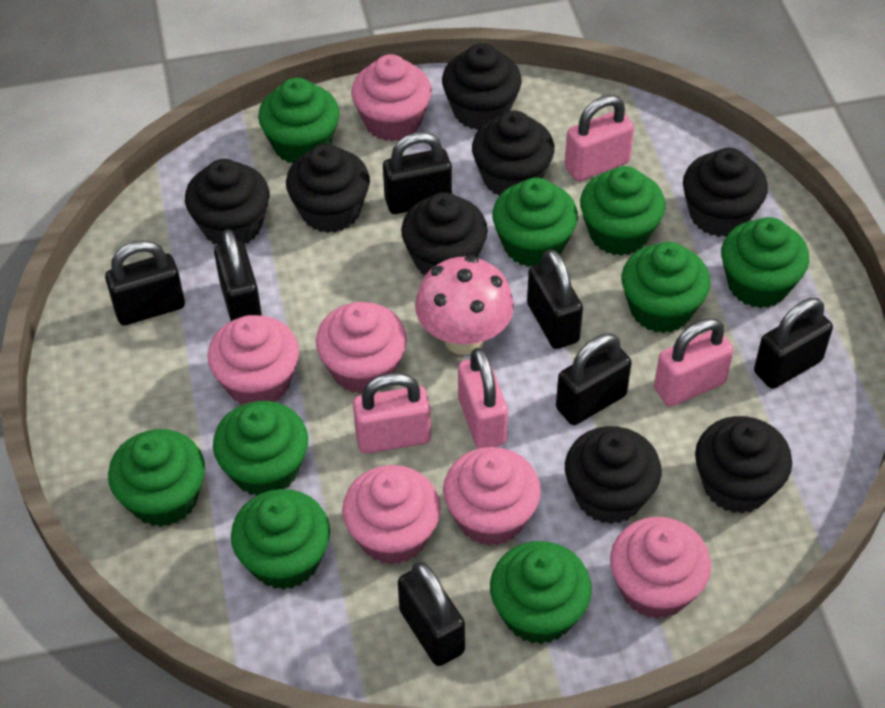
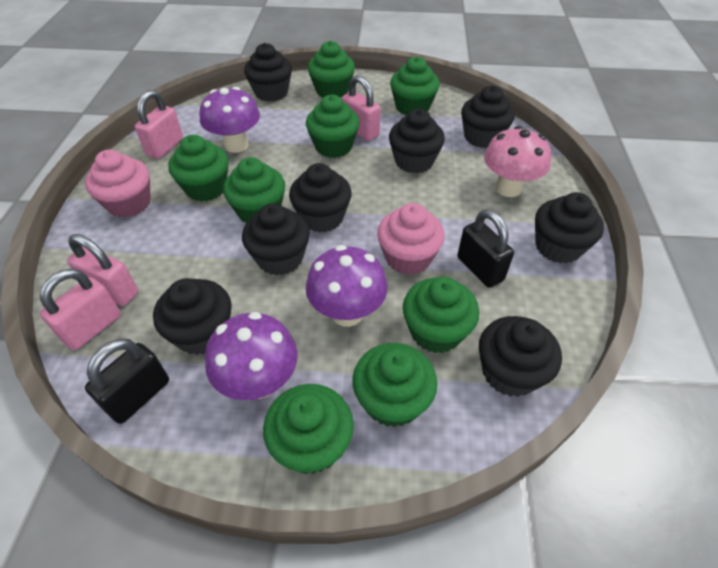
black padlock: 7 -> 2
green cupcake: 9 -> 8
pink cupcake: 6 -> 2
purple mushroom: 0 -> 3

